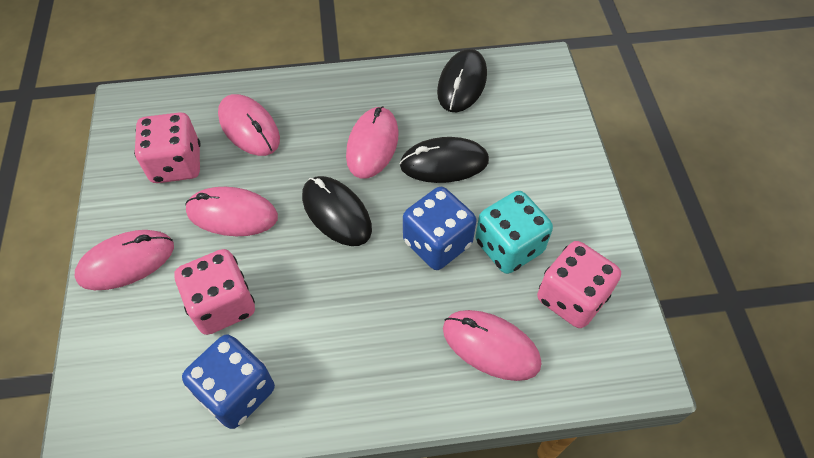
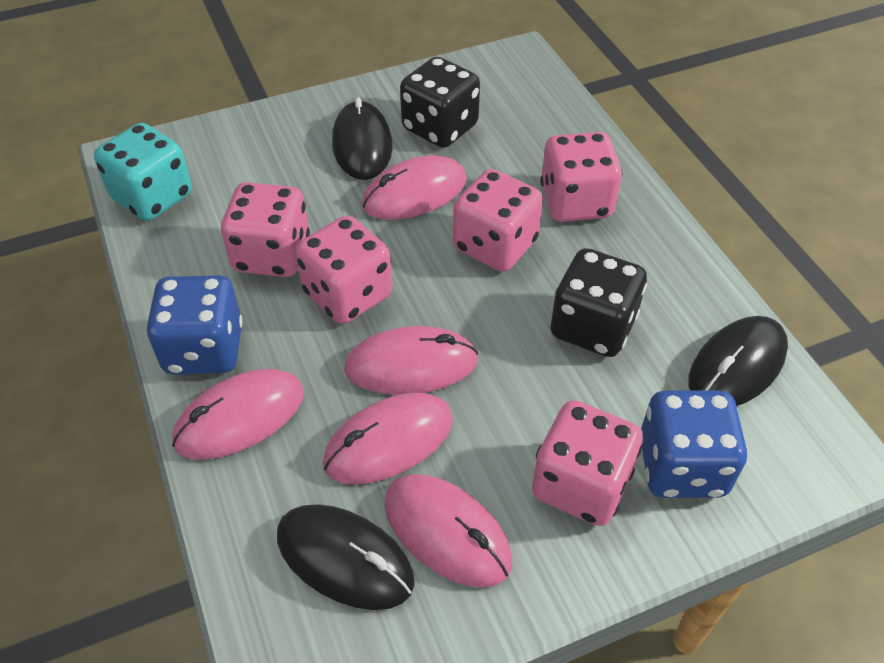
black dice: 0 -> 2
pink dice: 3 -> 5

